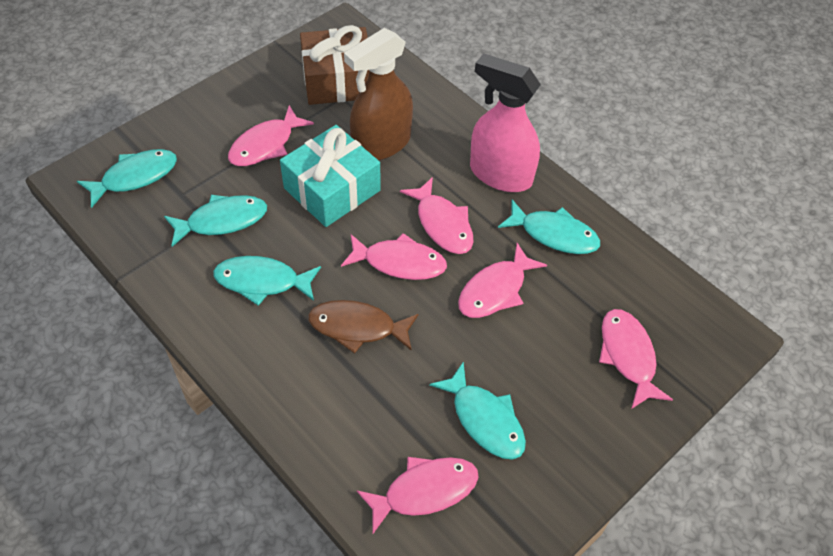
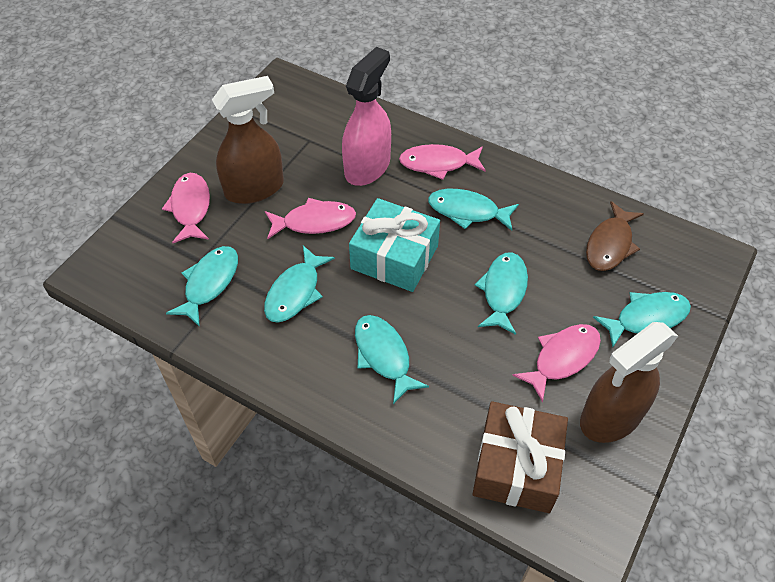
brown spray bottle: 1 -> 2
pink fish: 6 -> 4
turquoise fish: 5 -> 6

